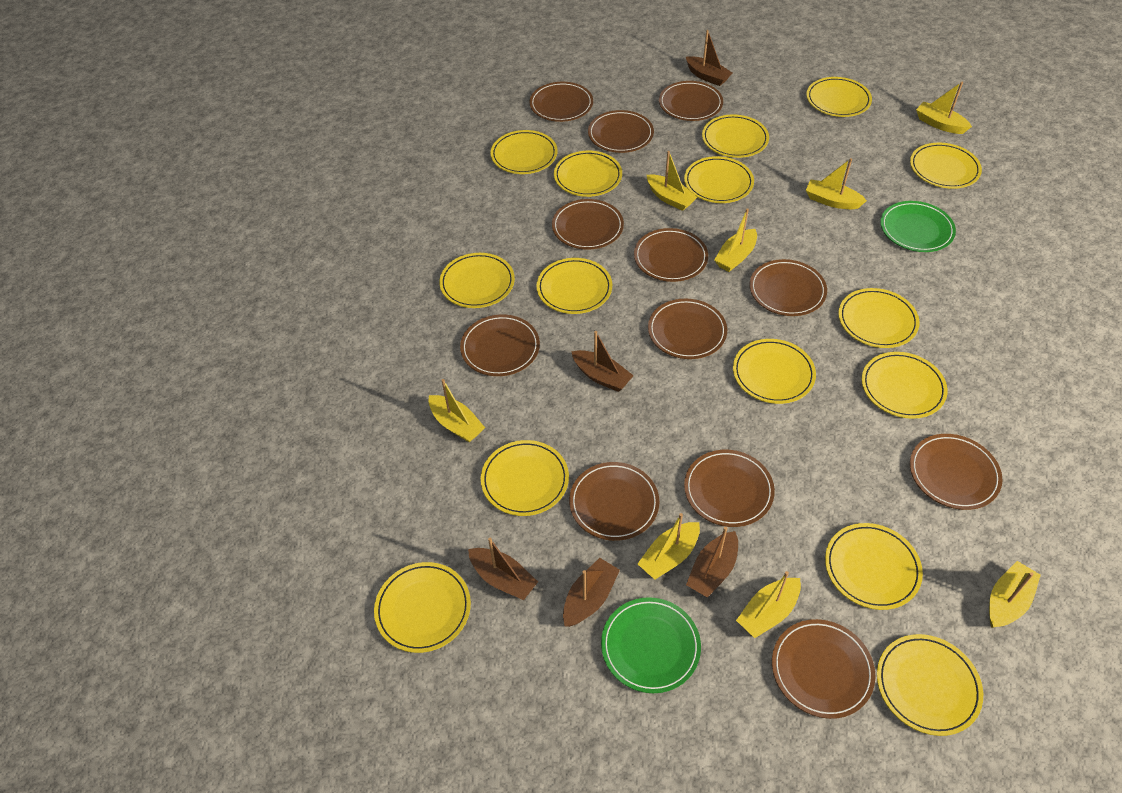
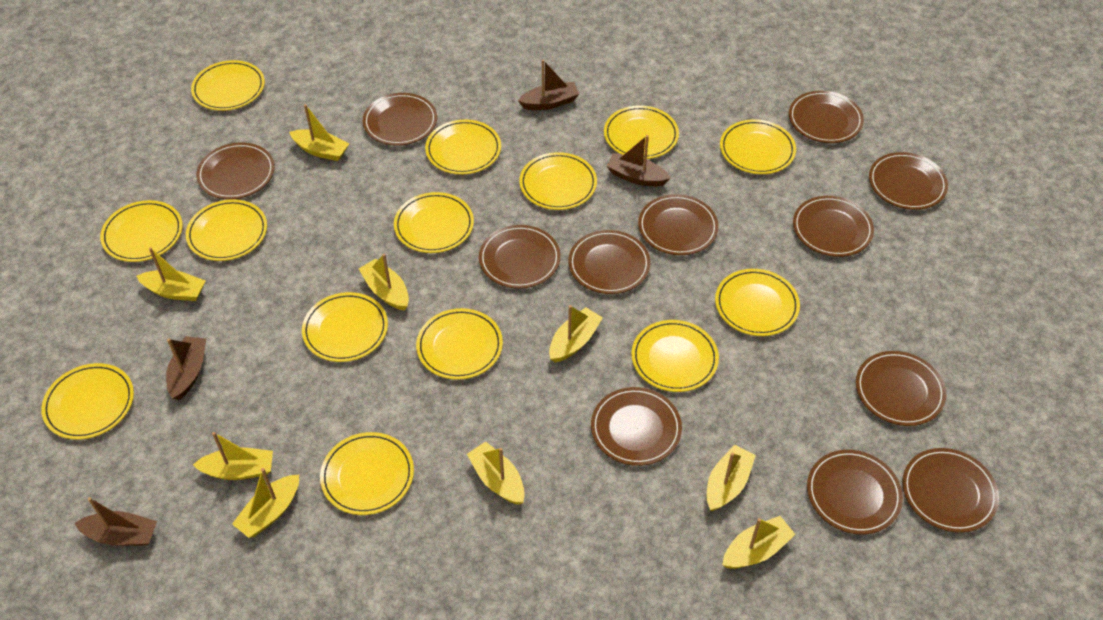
brown boat: 5 -> 4
green plate: 2 -> 0
yellow boat: 8 -> 9
yellow plate: 15 -> 14

